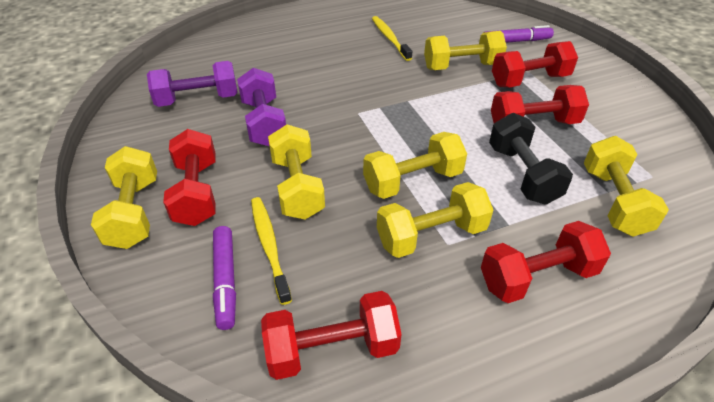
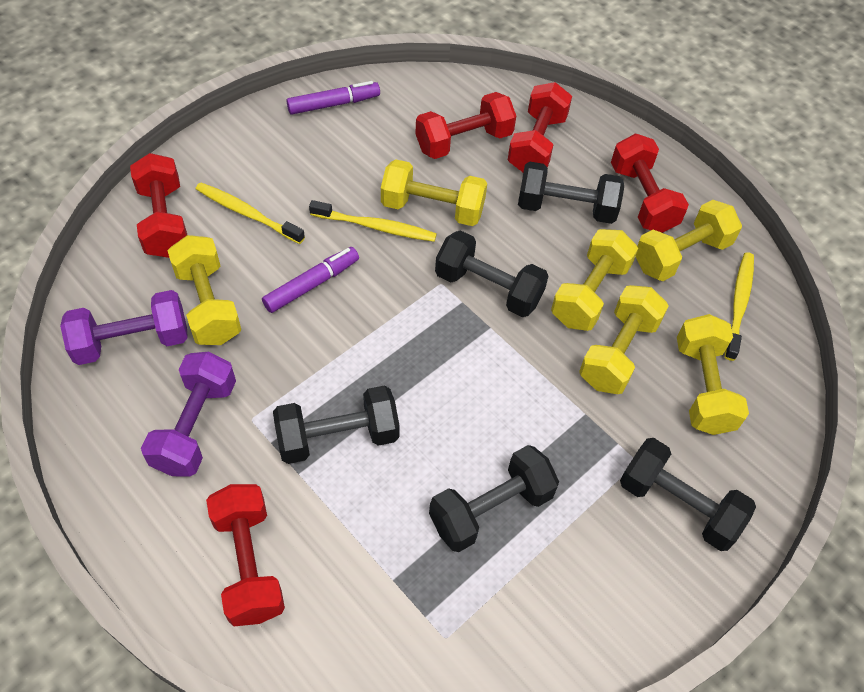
black dumbbell: 1 -> 5
yellow toothbrush: 2 -> 3

